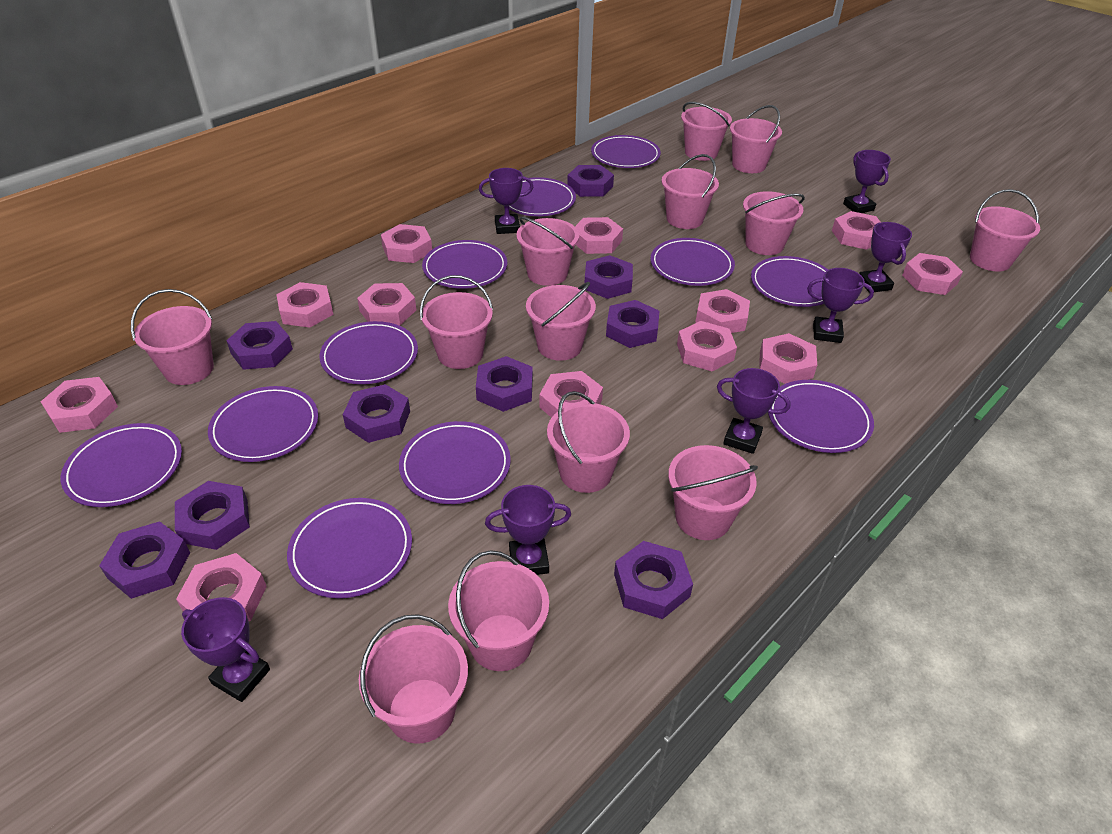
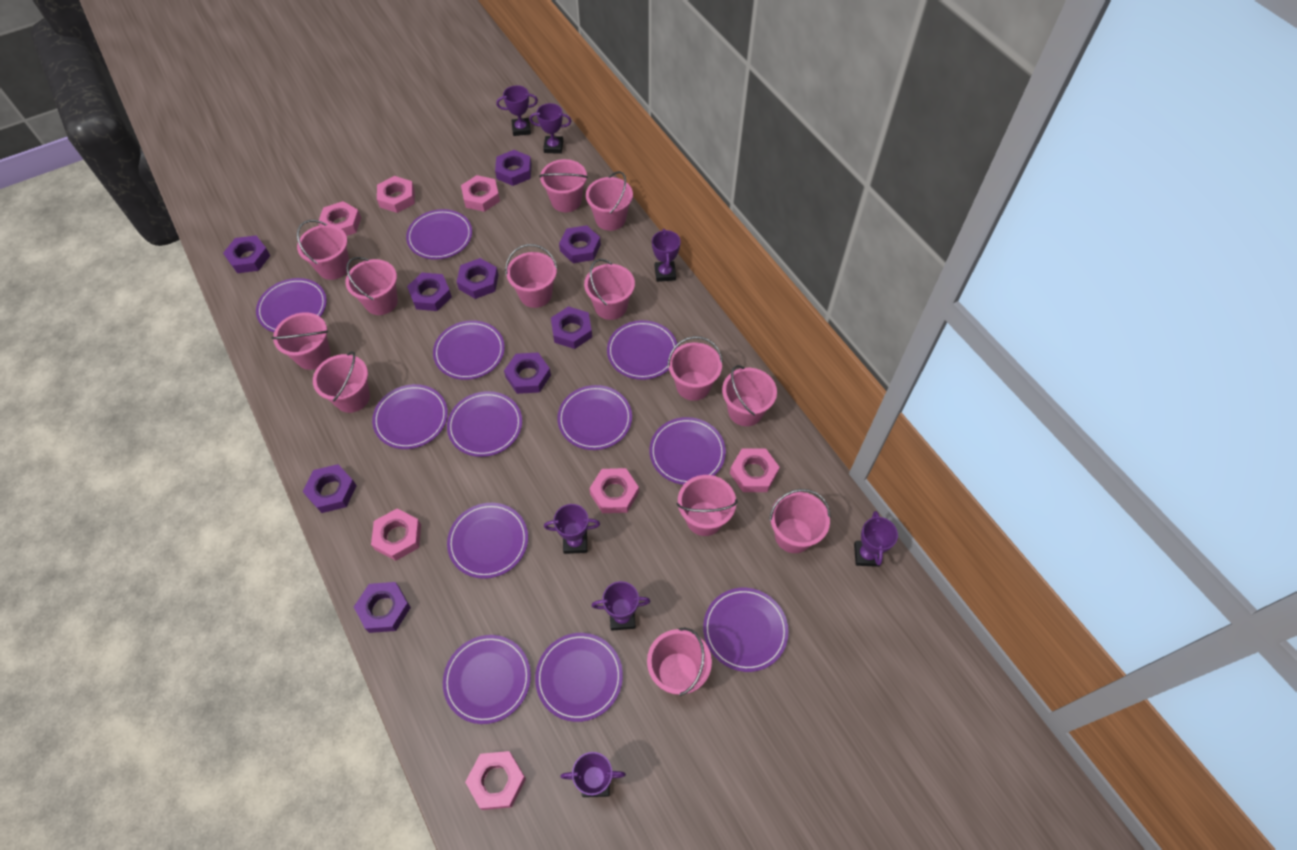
pink nut: 12 -> 7
purple plate: 11 -> 12

